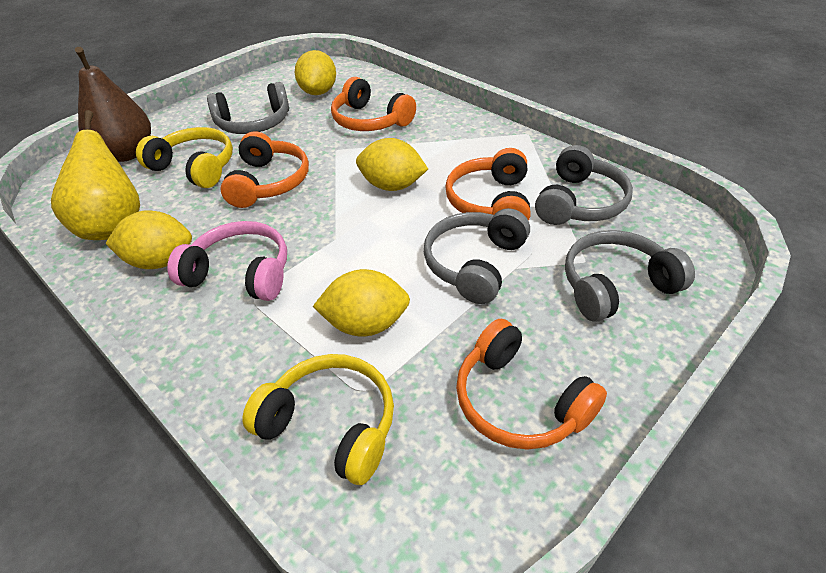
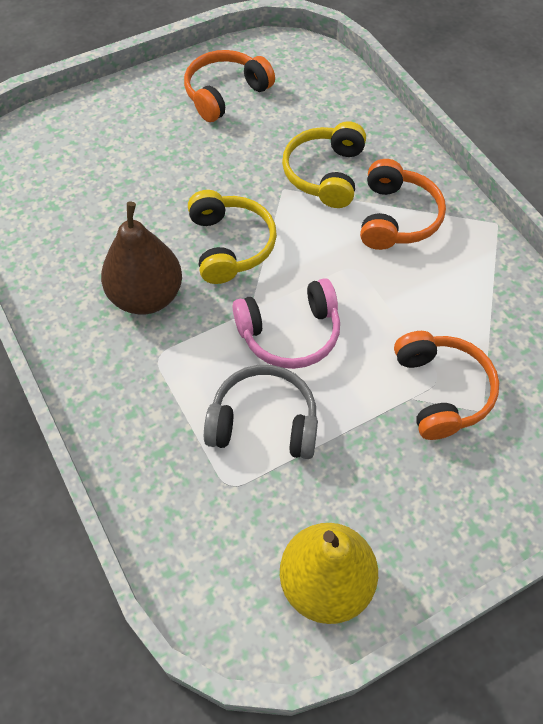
grey headphones: 4 -> 1
orange headphones: 4 -> 3
yellow lemon: 4 -> 0

